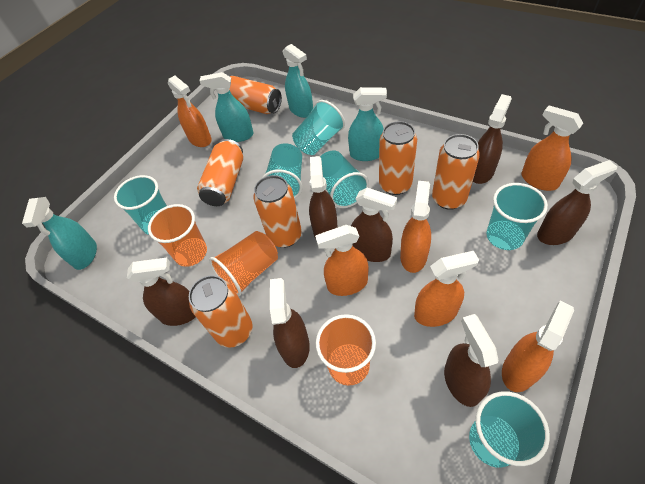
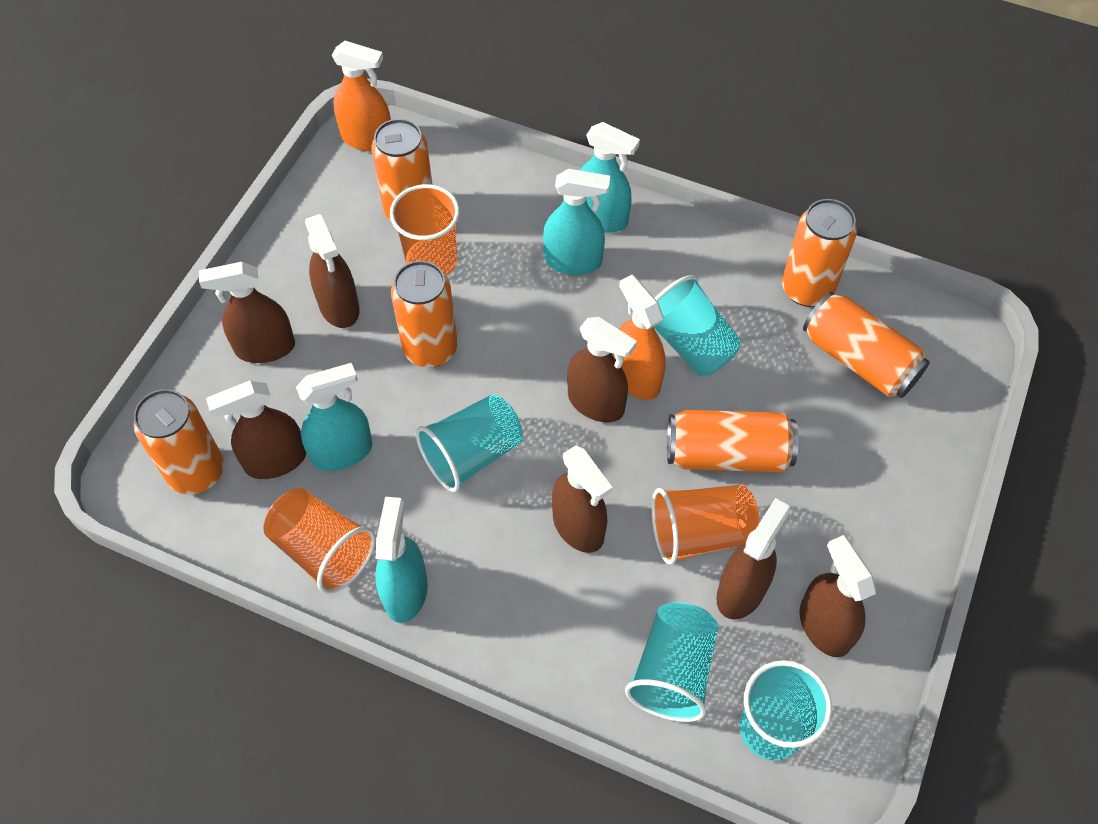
orange spray bottle: 6 -> 2
turquoise cup: 6 -> 4

